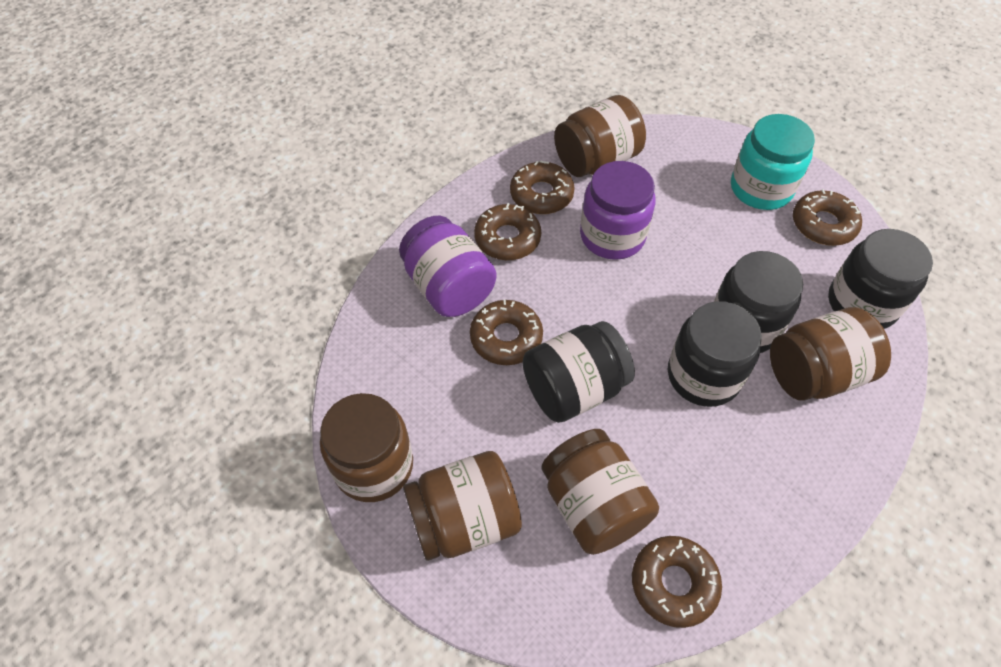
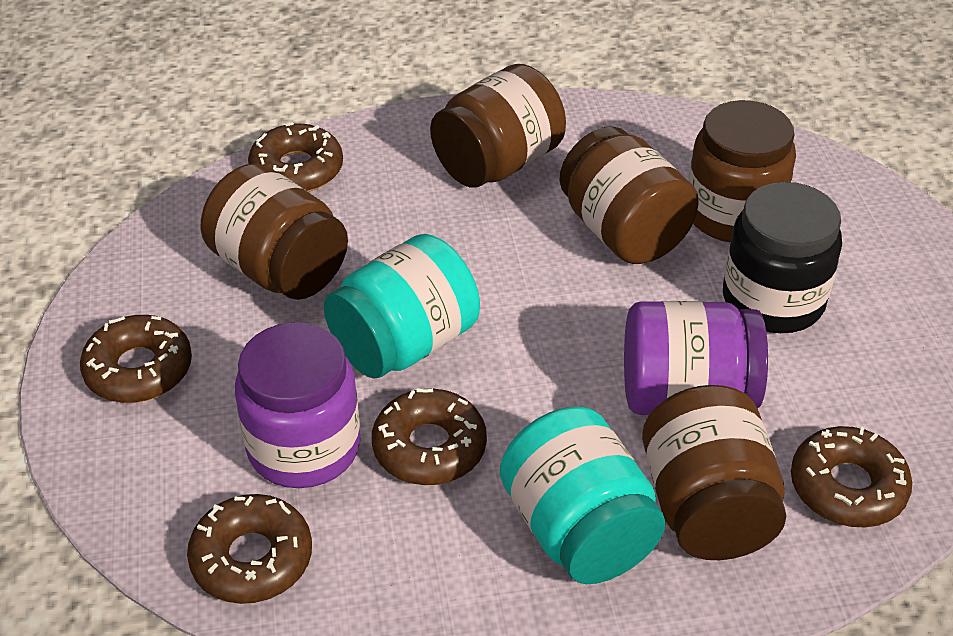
black jar: 4 -> 1
turquoise jar: 1 -> 2

